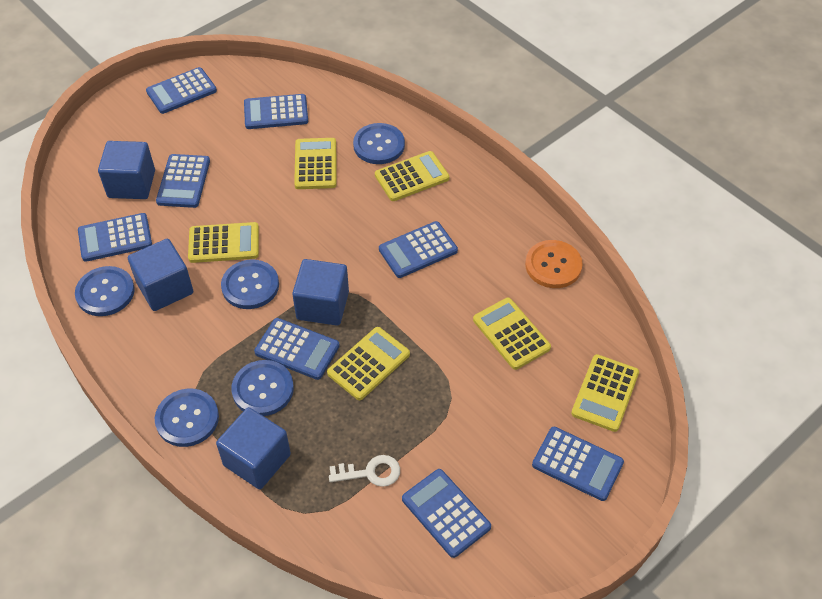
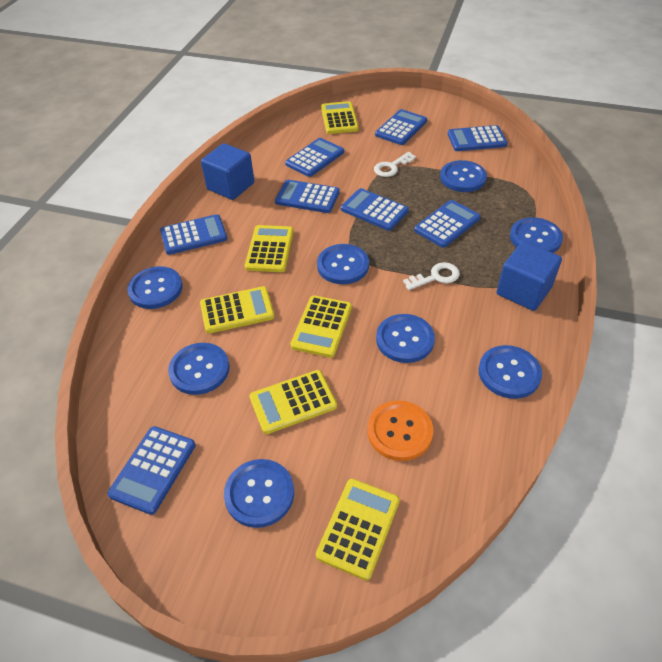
blue button: 5 -> 8
blue cube: 4 -> 2
white key: 1 -> 2

